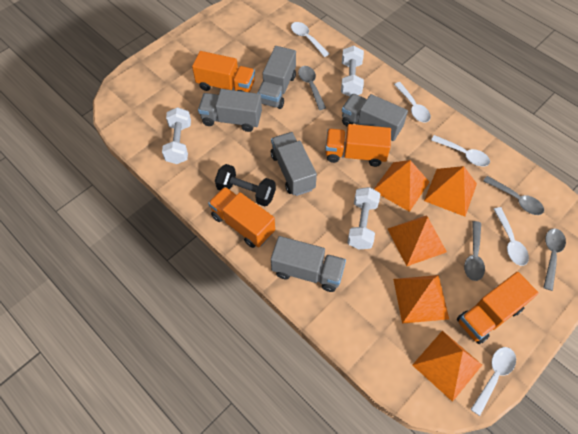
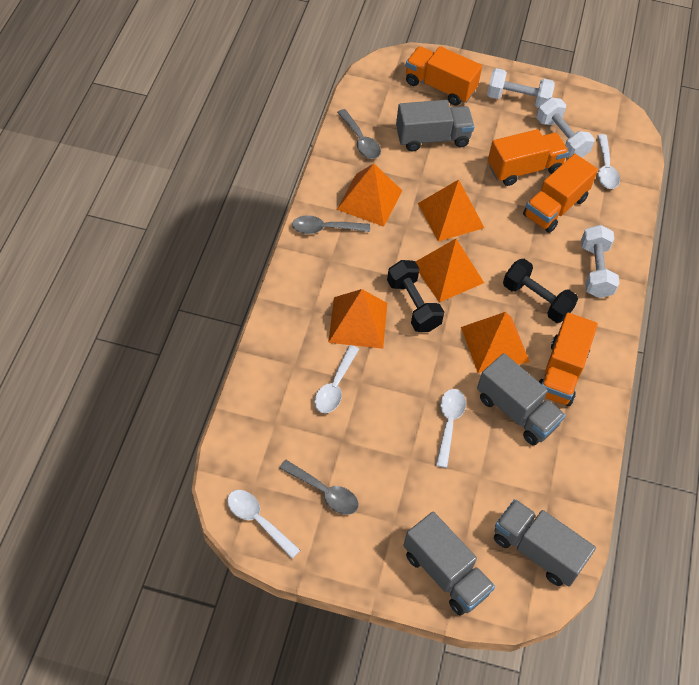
black dumbbell: 1 -> 2
grey spoon: 4 -> 3
grey truck: 5 -> 4
white spoon: 5 -> 4

